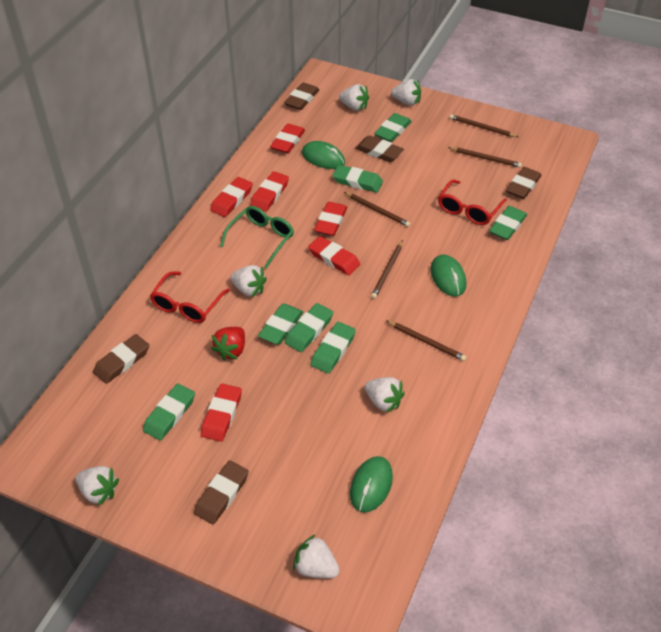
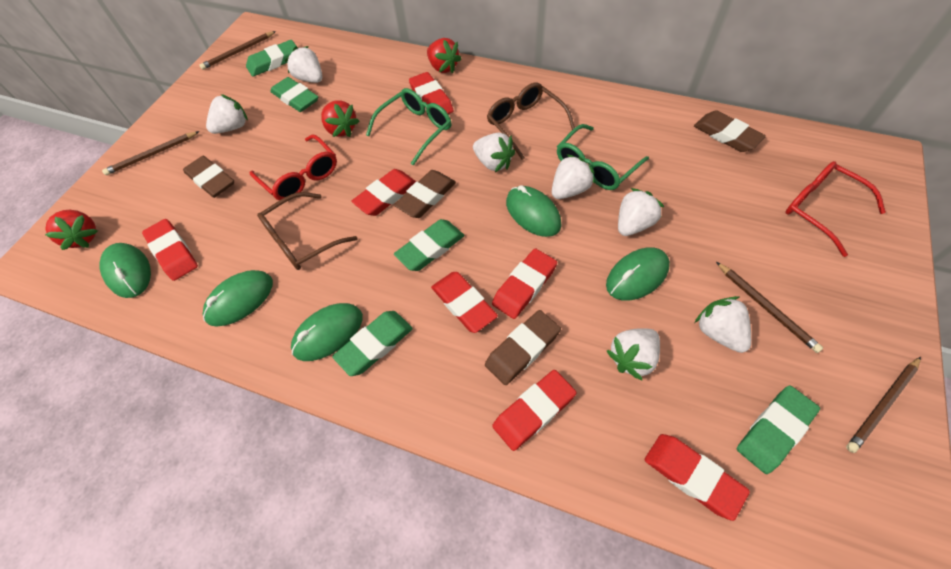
brown eraser: 5 -> 4
brown glasses: 0 -> 2
brown pencil: 5 -> 4
green eraser: 7 -> 5
green glasses: 1 -> 2
green mouse: 3 -> 5
red eraser: 6 -> 7
red strawberry: 1 -> 3
white strawberry: 6 -> 7

